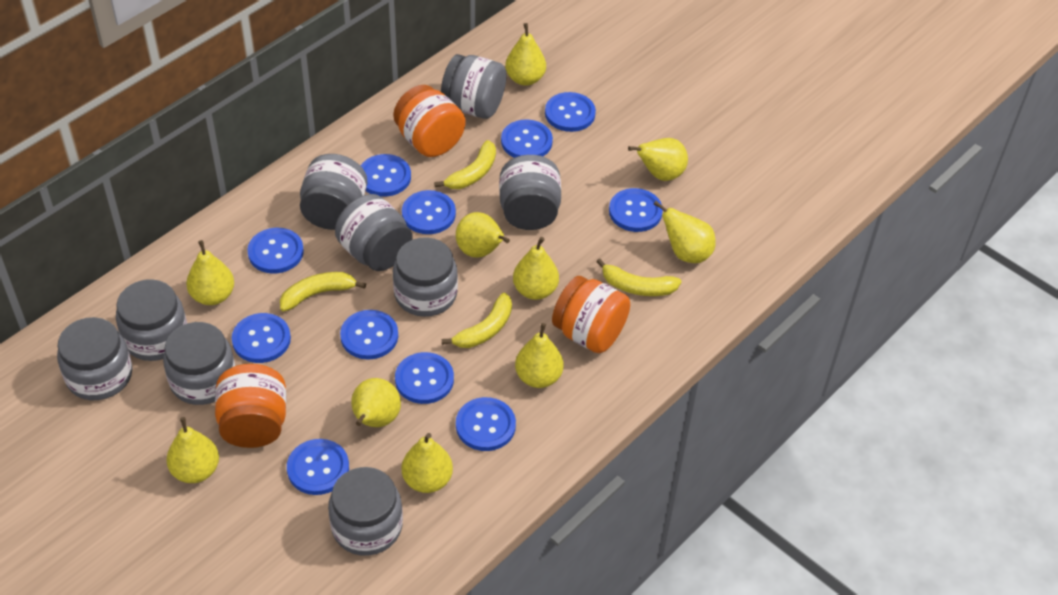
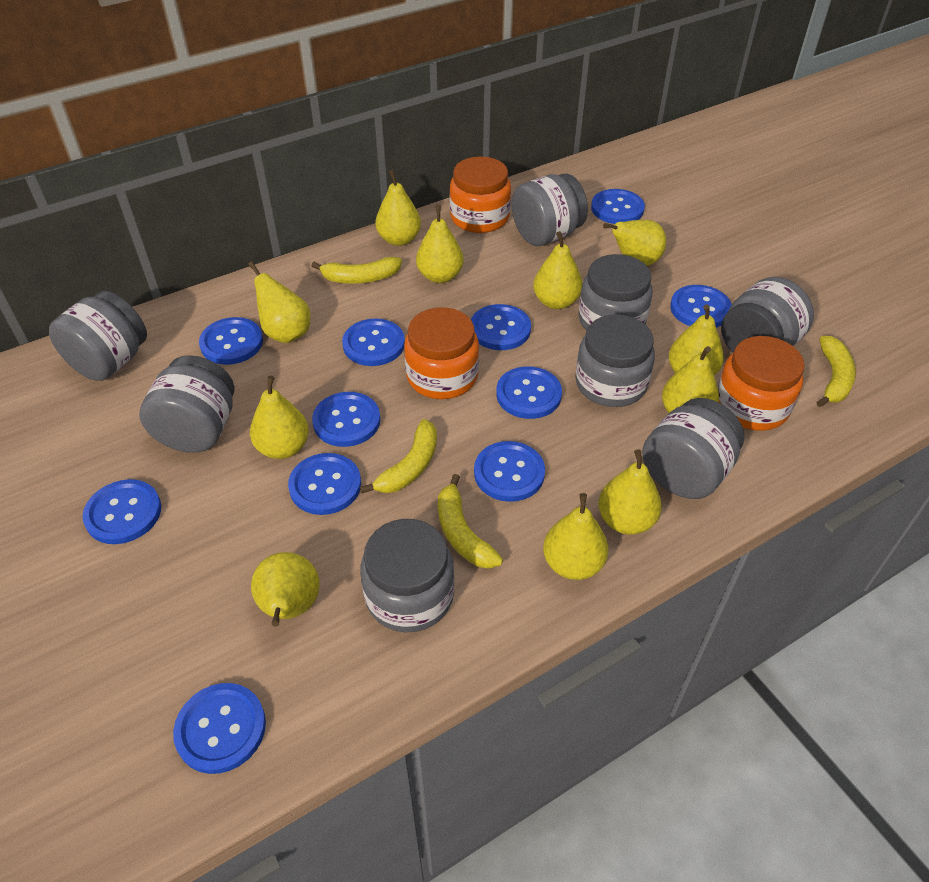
grey jar: 9 -> 8
yellow pear: 10 -> 11

